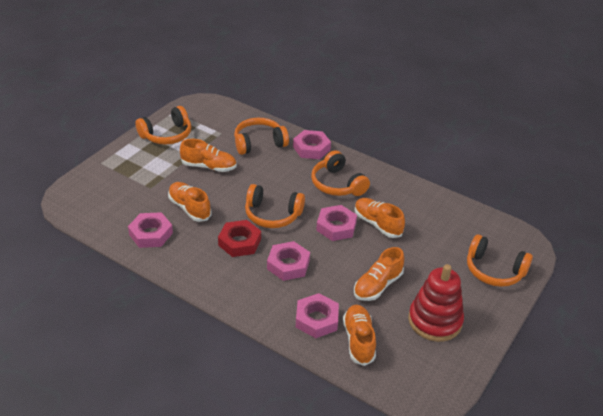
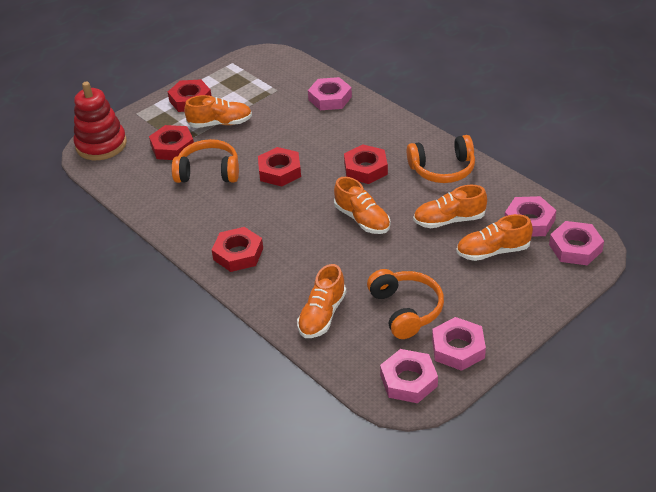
orange headphones: 5 -> 3
red nut: 1 -> 5

